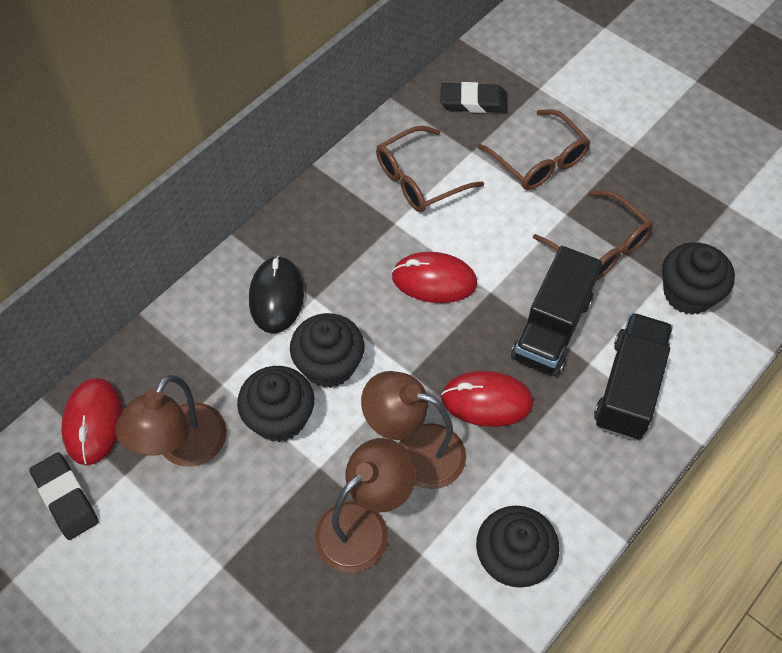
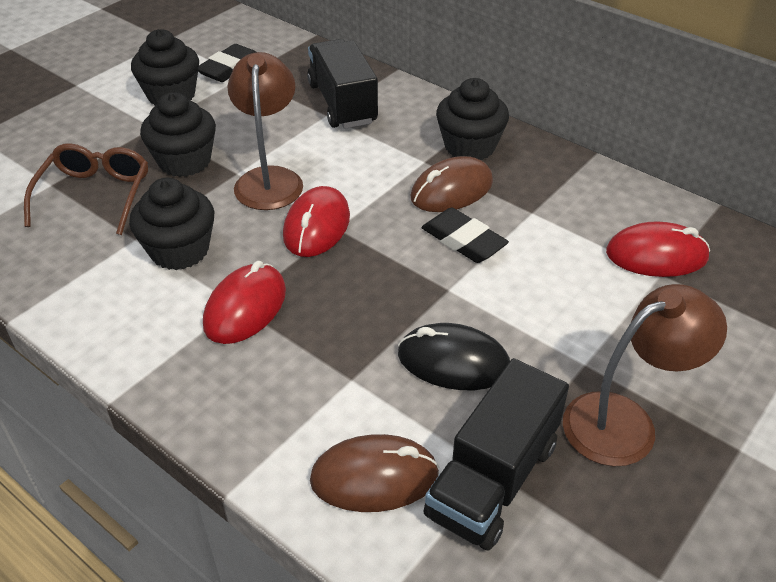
brown glasses: 3 -> 1
brown lamp: 3 -> 2
brown mouse: 0 -> 2

